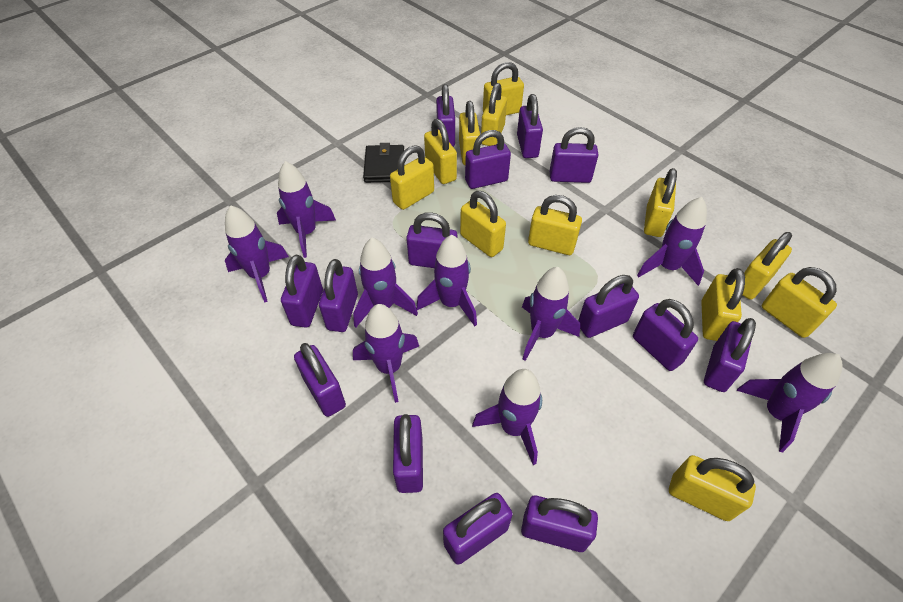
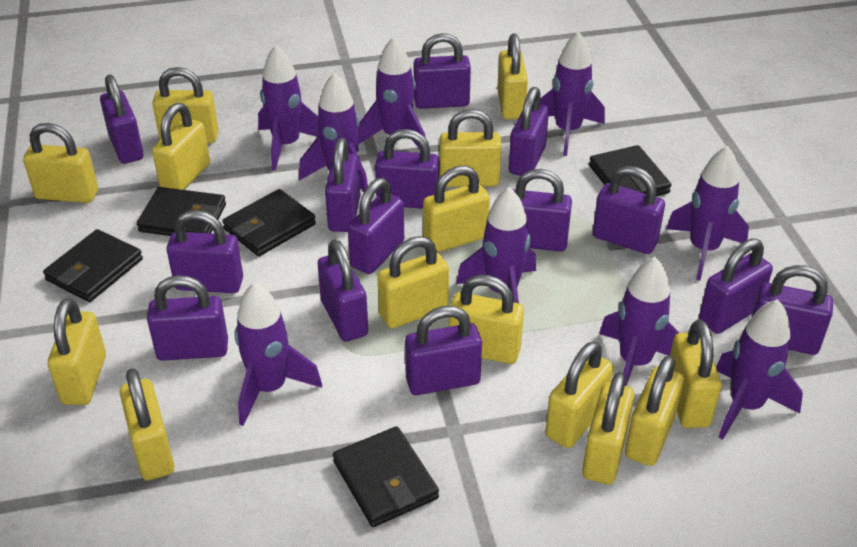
black wallet: 1 -> 5
yellow padlock: 12 -> 14

